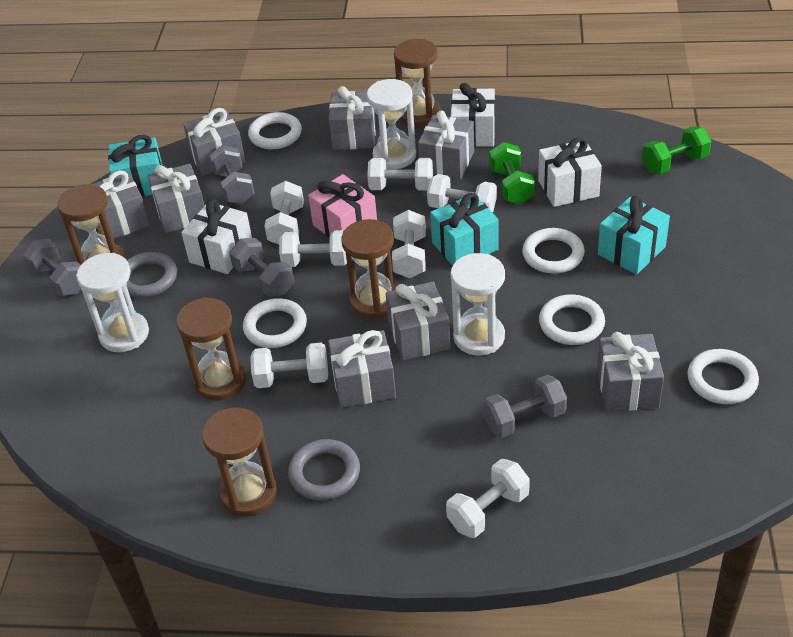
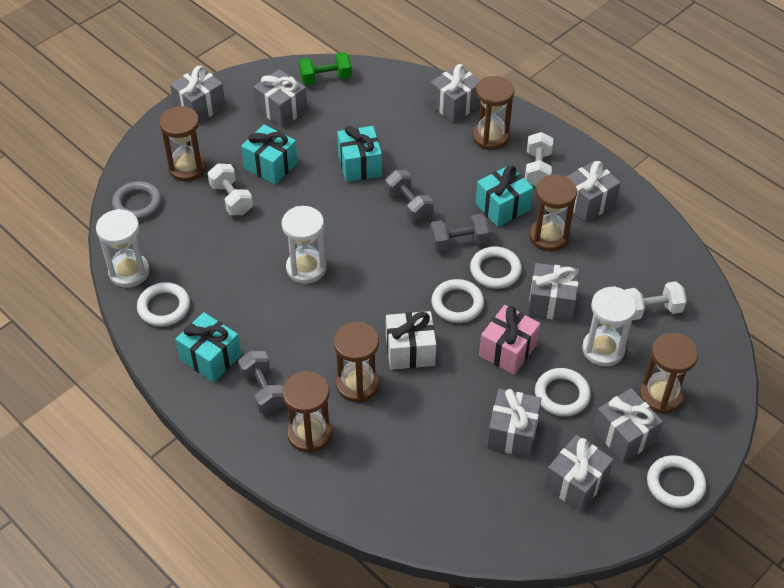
brown hourglass: 5 -> 6
green dumbbell: 2 -> 1
grey dumbbell: 4 -> 3
grey ring: 2 -> 1
turquoise gift: 3 -> 4
white dumbbell: 7 -> 3
white gift: 3 -> 1

